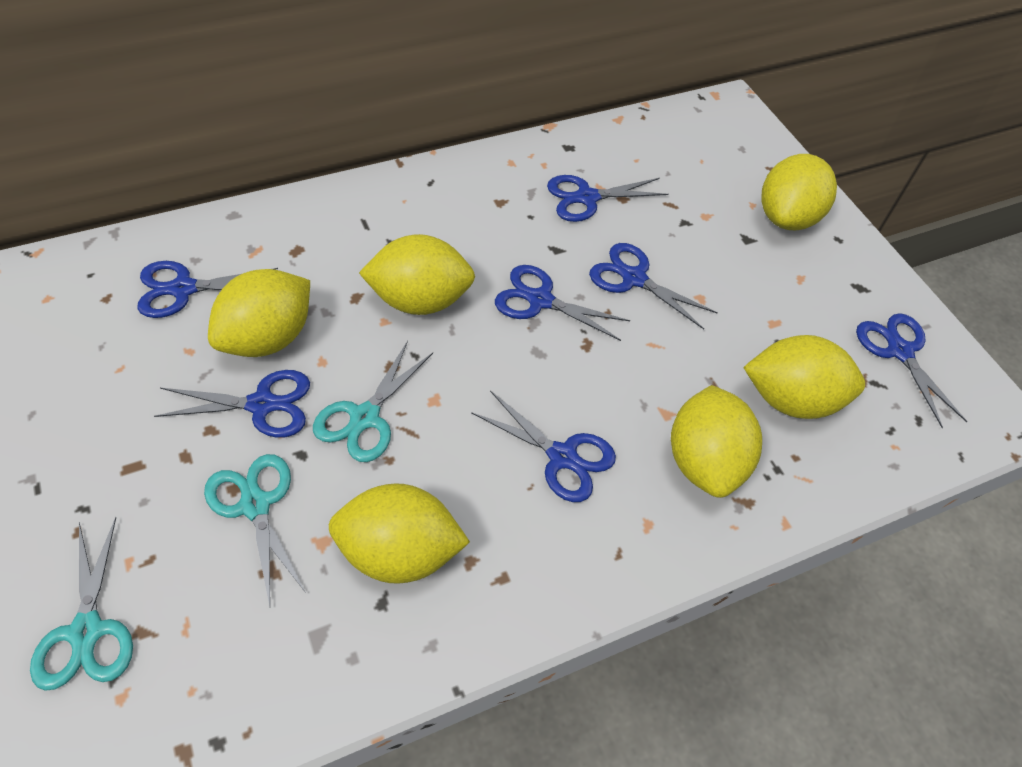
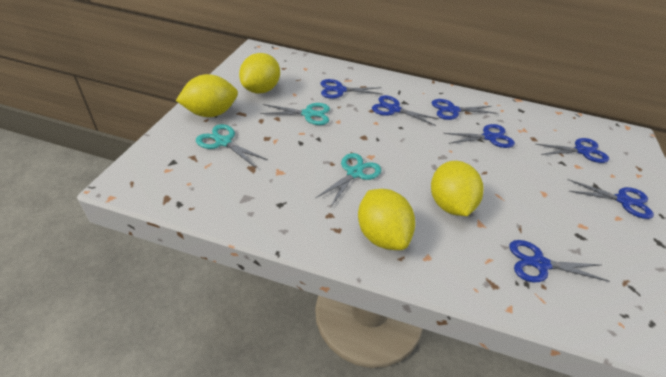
yellow lemon: 6 -> 4

